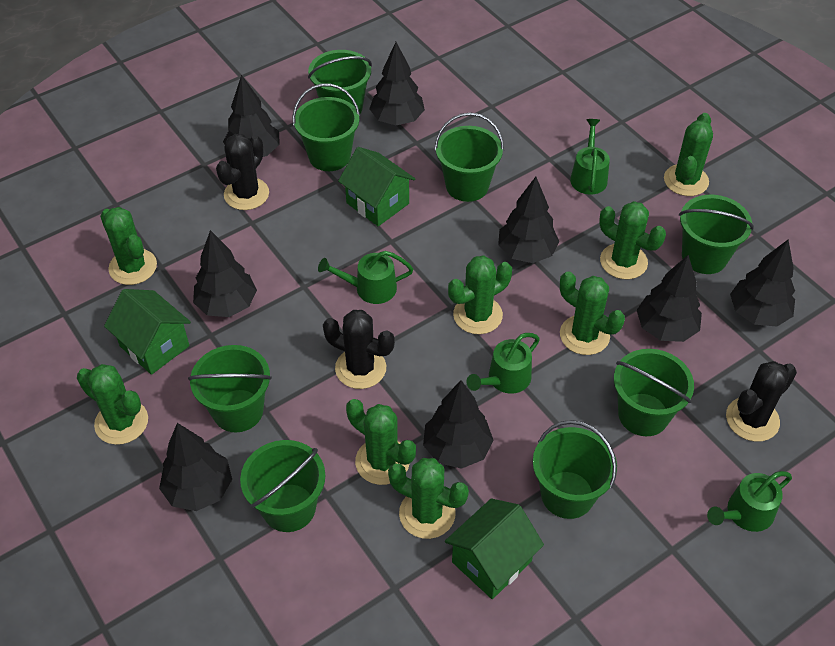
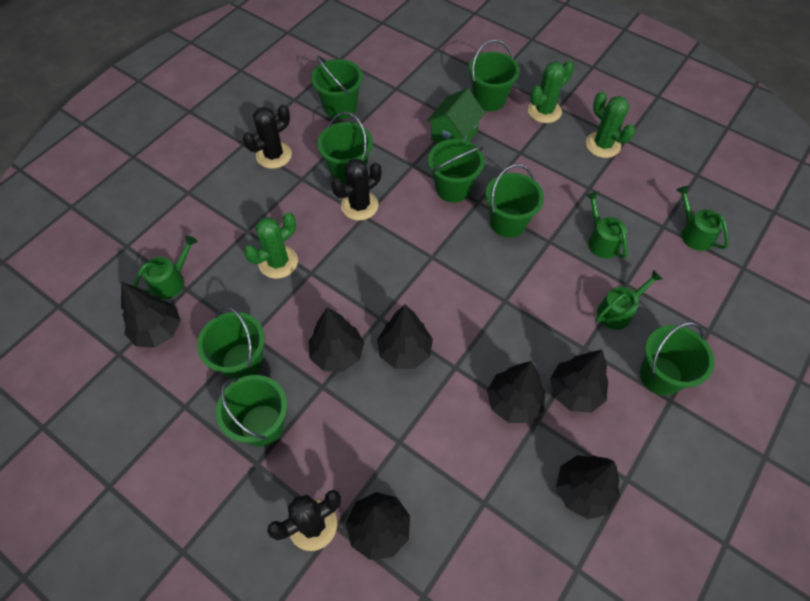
black tree: 8 -> 7
green cactus: 8 -> 3
green house: 3 -> 1

